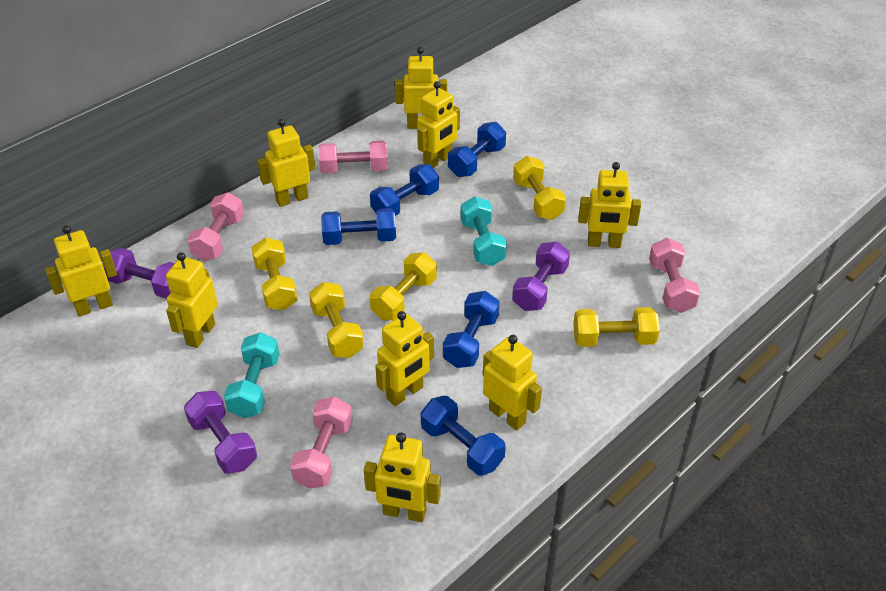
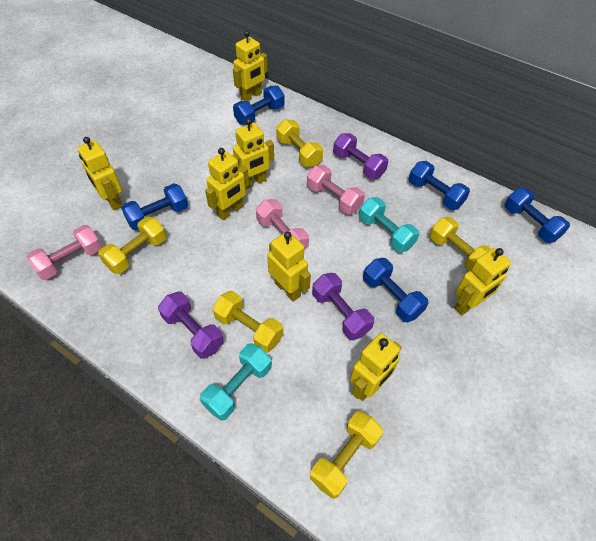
pink dumbbell: 4 -> 3
yellow robot: 9 -> 7

